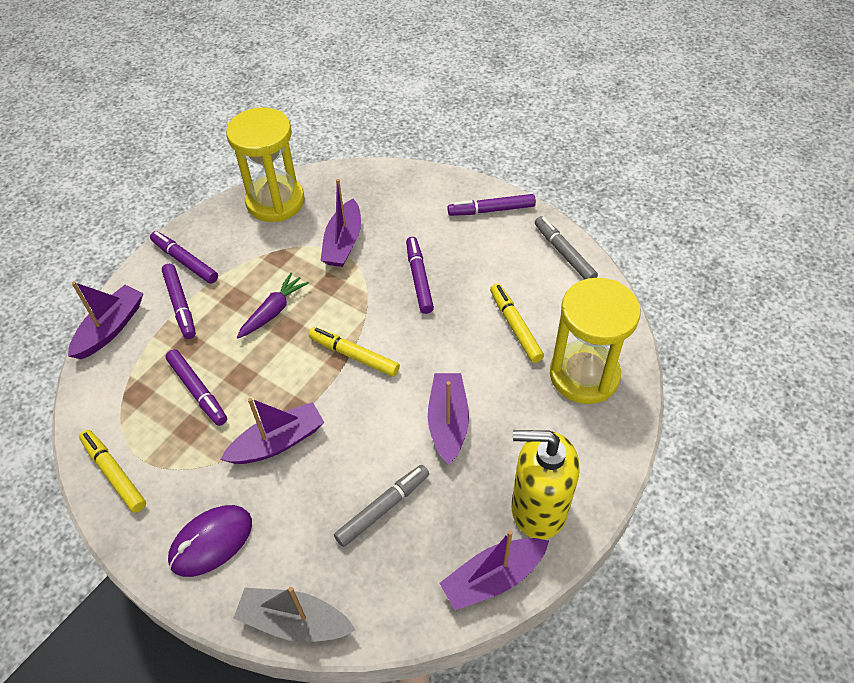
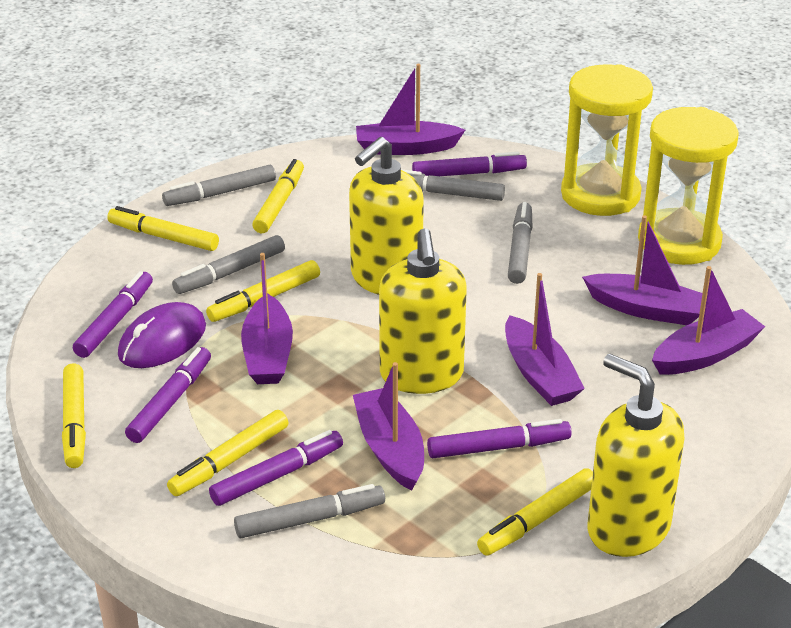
grey boat: 1 -> 0
grey marker: 2 -> 5
purple boat: 5 -> 6
purple carrot: 1 -> 0
yellow marker: 3 -> 6
yellow soap dispenser: 1 -> 3

